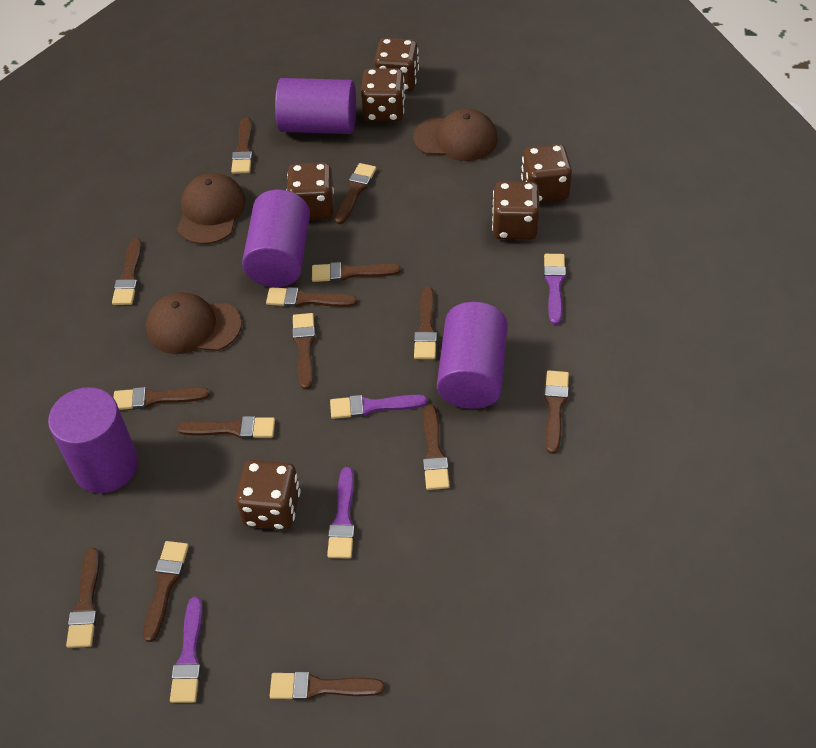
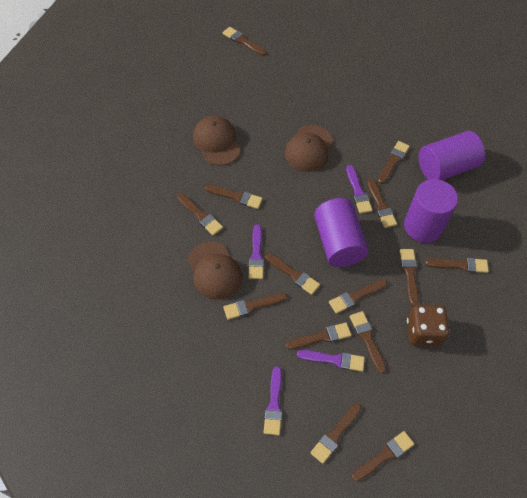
brown dice: 6 -> 1
purple cylinder: 4 -> 3

